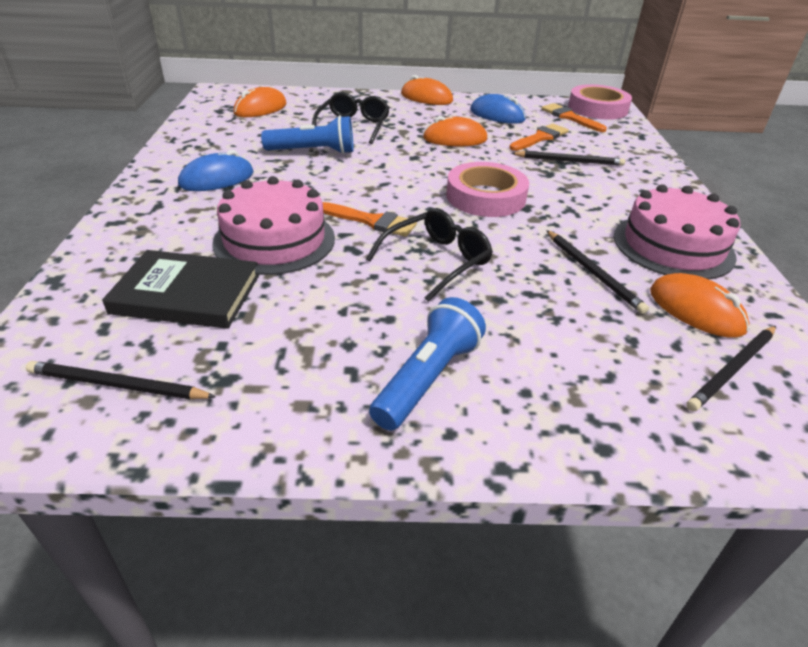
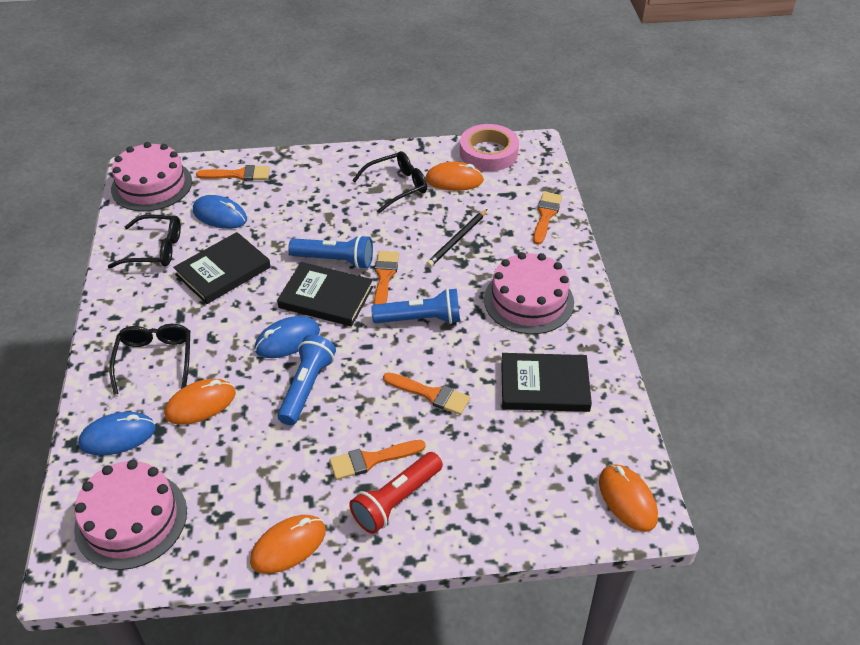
black book: 1 -> 3
black glasses: 2 -> 3
black pencil: 4 -> 1
blue flashlight: 2 -> 3
blue mouse: 2 -> 3
orange brush: 3 -> 5
pink cake: 2 -> 3
pink tape: 2 -> 1
red flashlight: 0 -> 1

